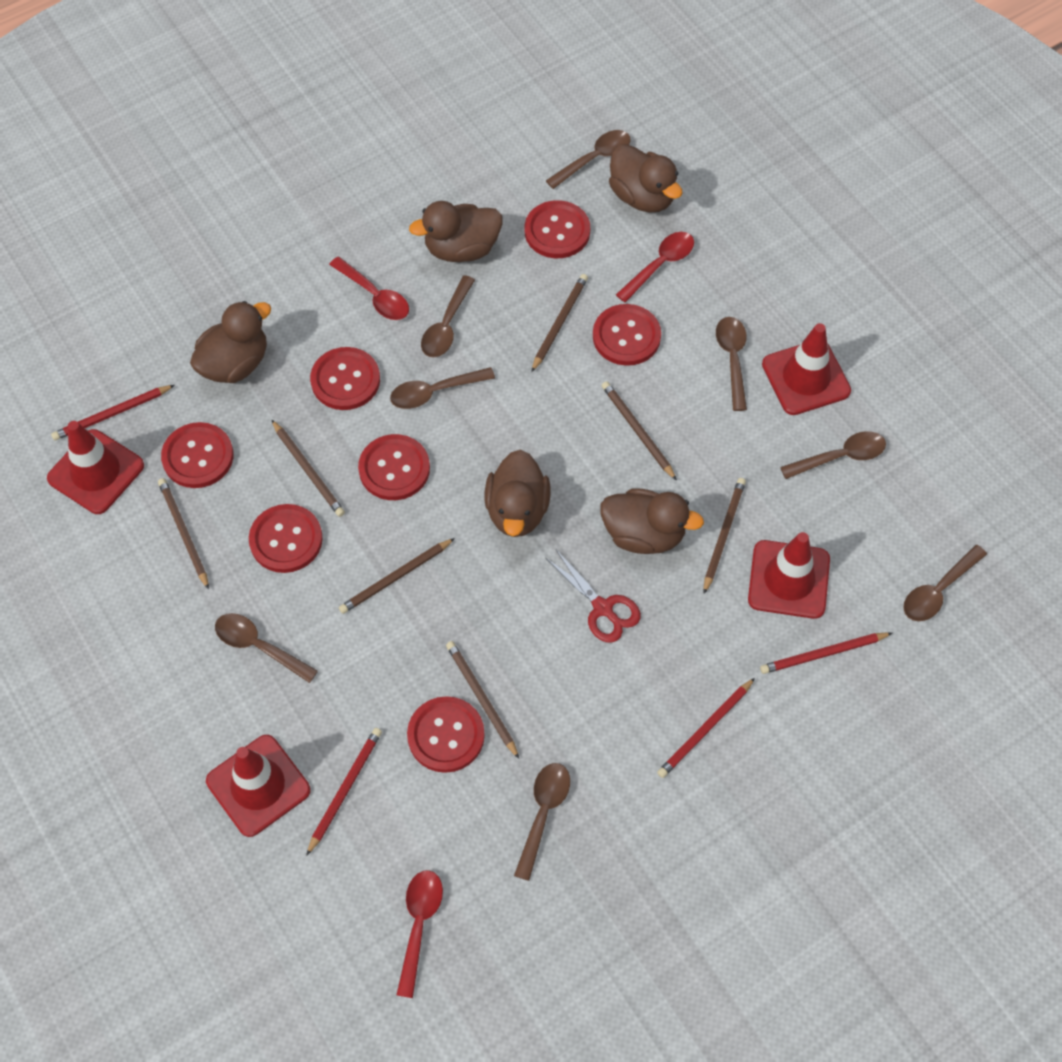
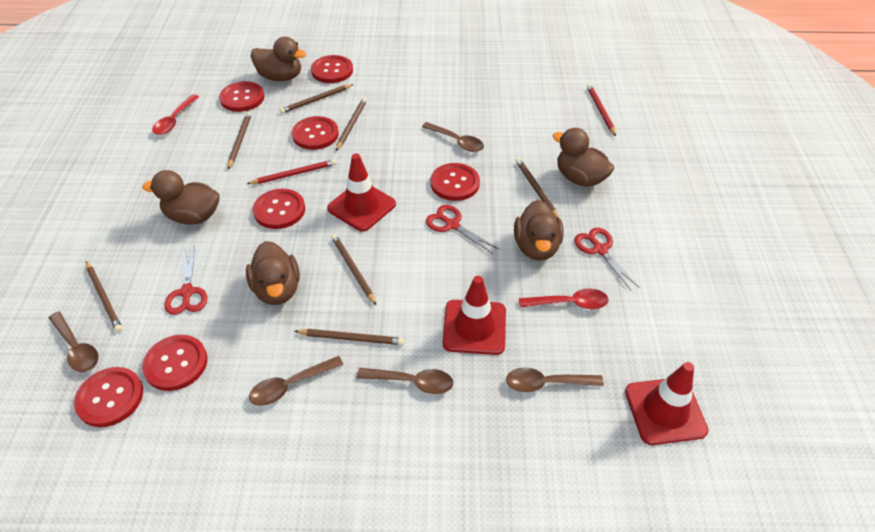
brown spoon: 8 -> 5
red pencil: 4 -> 2
red scissors: 1 -> 3
red spoon: 3 -> 2
red traffic cone: 4 -> 3

